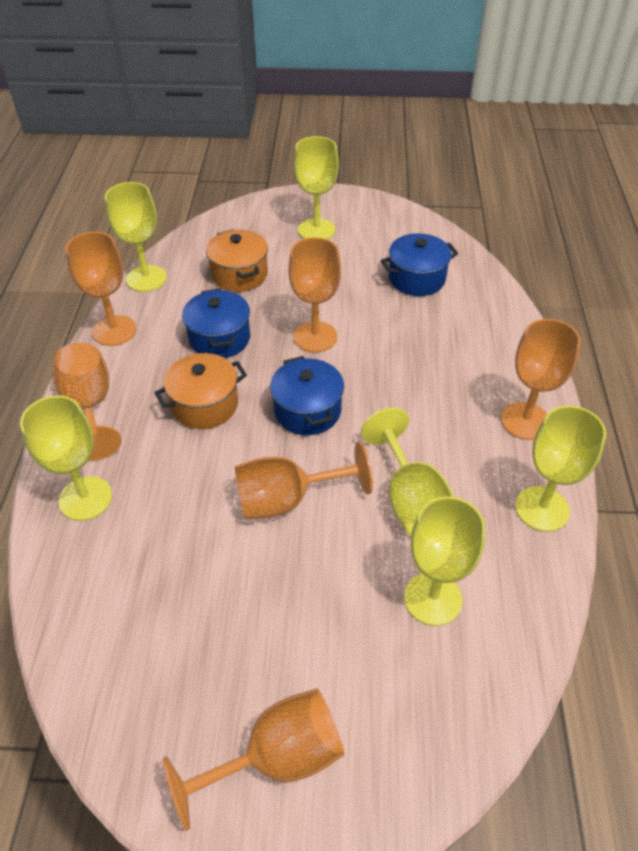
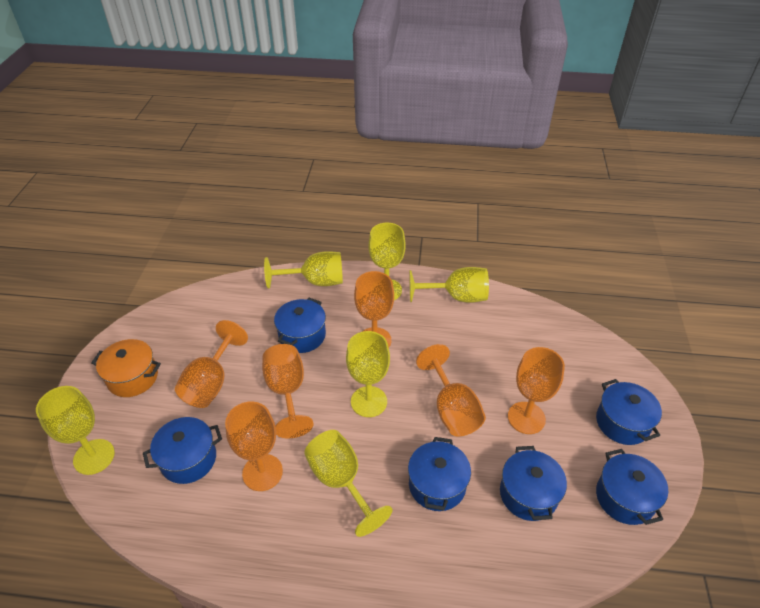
blue pot: 3 -> 6
orange pot: 2 -> 1

